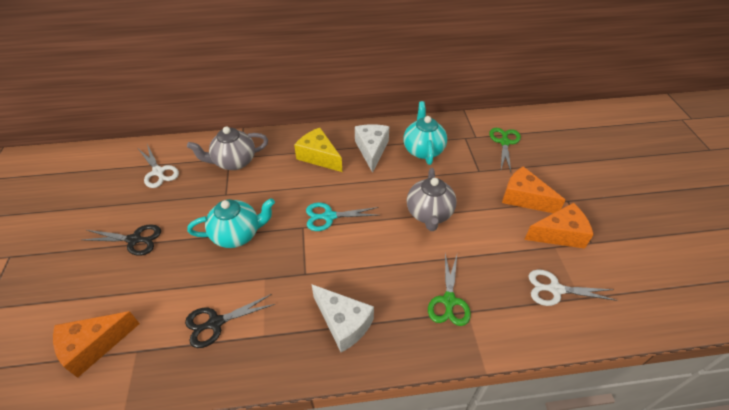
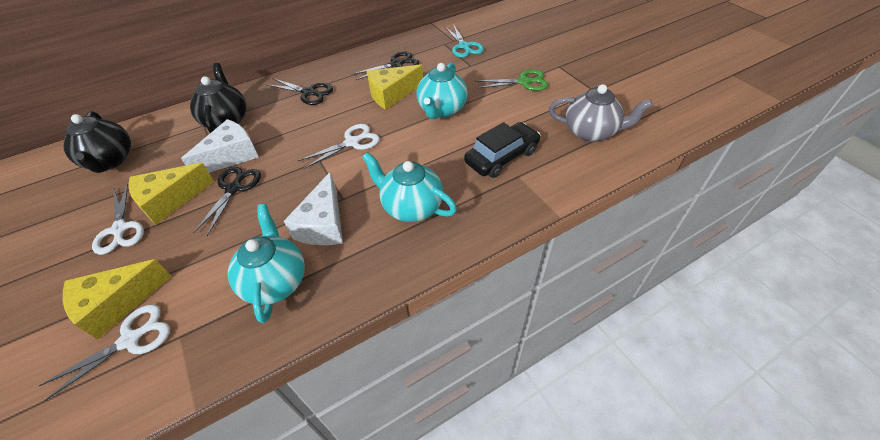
black car: 0 -> 1
black scissors: 2 -> 3
black teapot: 0 -> 2
green scissors: 2 -> 1
grey teapot: 2 -> 1
orange cheese: 3 -> 0
turquoise teapot: 2 -> 3
white scissors: 2 -> 3
yellow cheese: 1 -> 3

